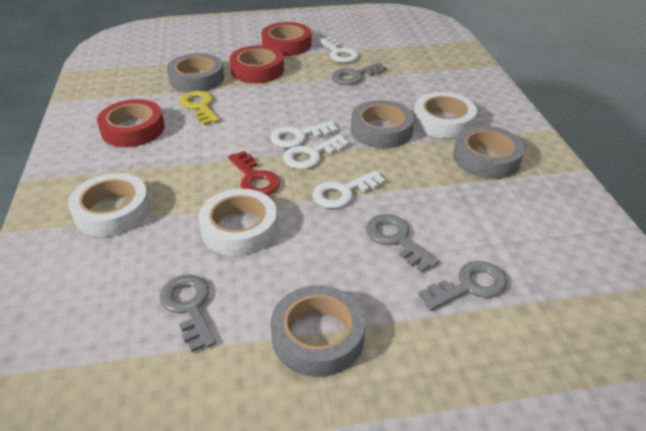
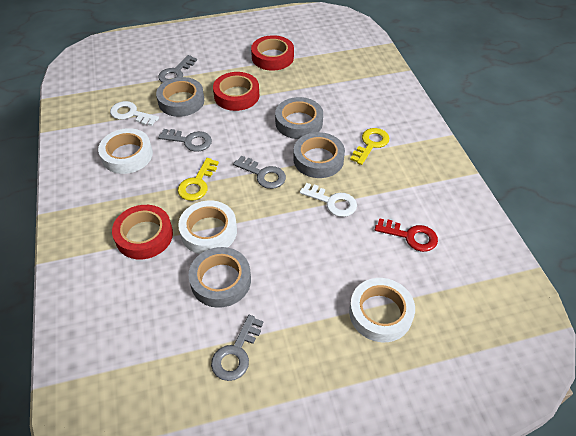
white key: 4 -> 2
yellow key: 1 -> 2

